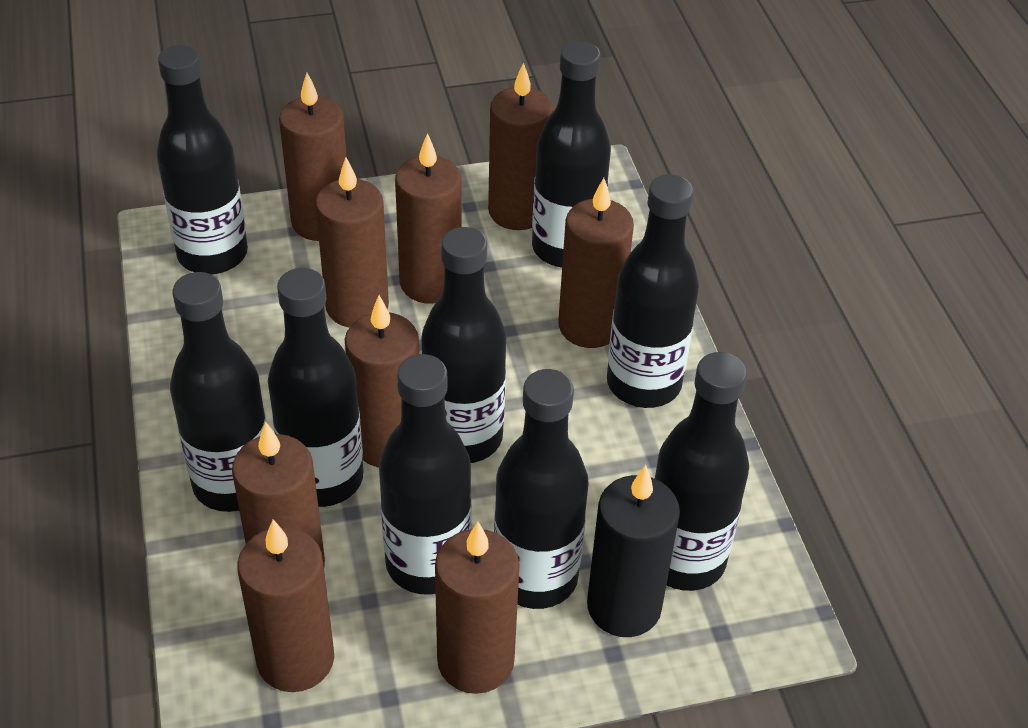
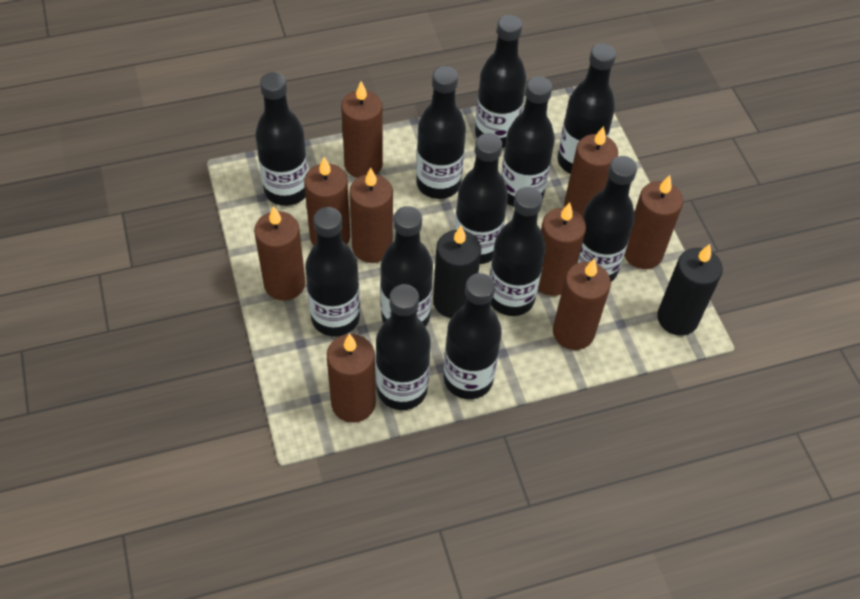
black bottle: 9 -> 12
black candle: 1 -> 2

